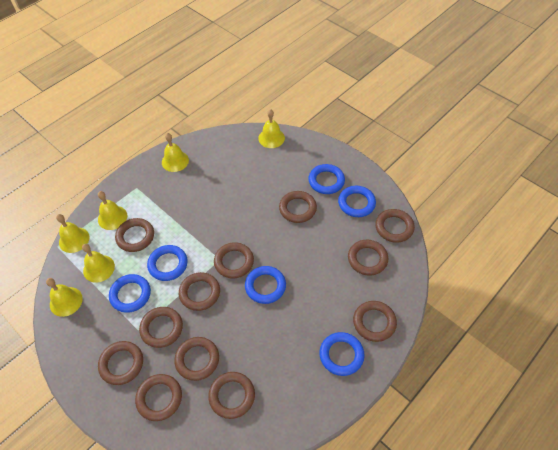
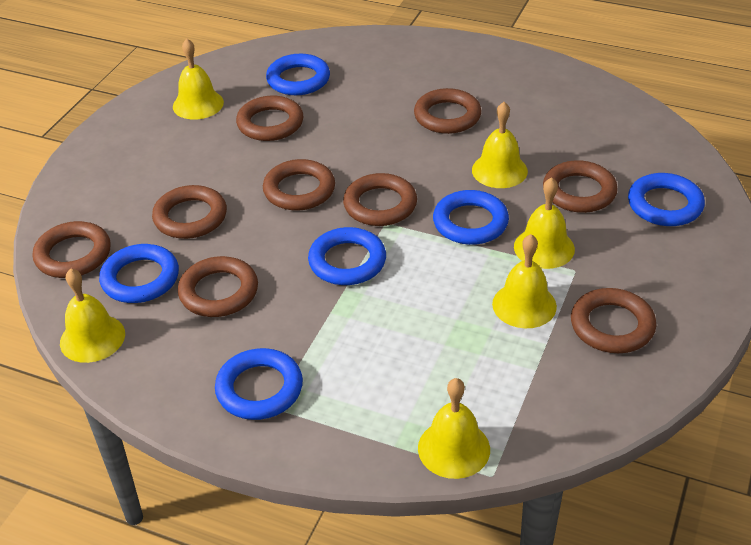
brown ring: 12 -> 9

